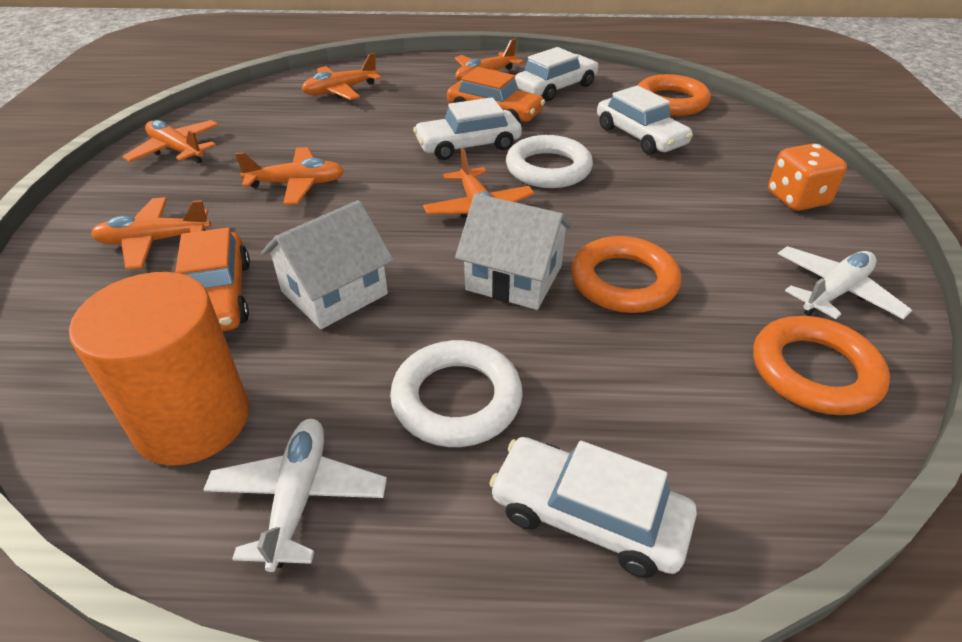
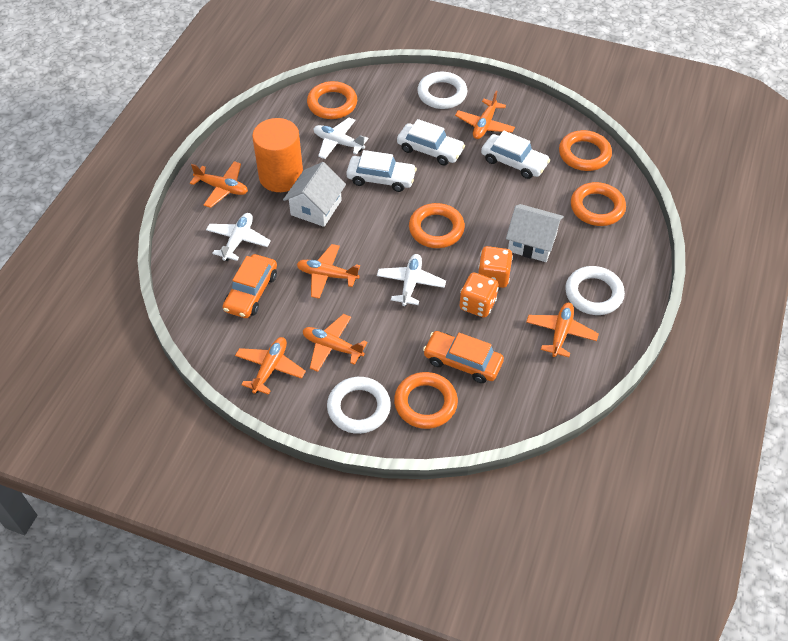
orange dice: 1 -> 2
orange ring: 3 -> 5
white car: 4 -> 3
white plane: 2 -> 3
white ring: 2 -> 3

